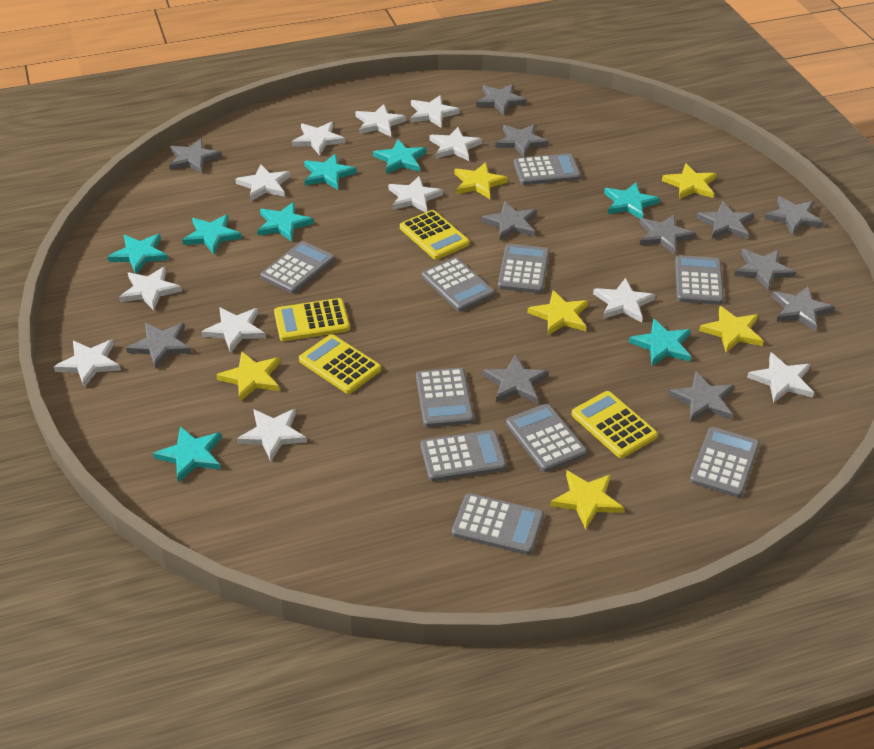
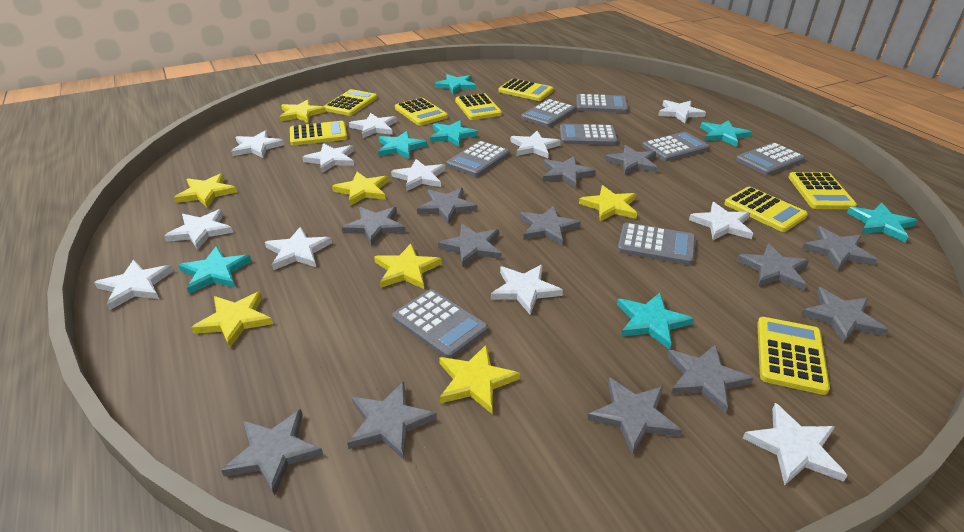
grey calculator: 10 -> 8
grey star: 12 -> 13
turquoise star: 8 -> 7
yellow calculator: 4 -> 8
yellow star: 6 -> 7

